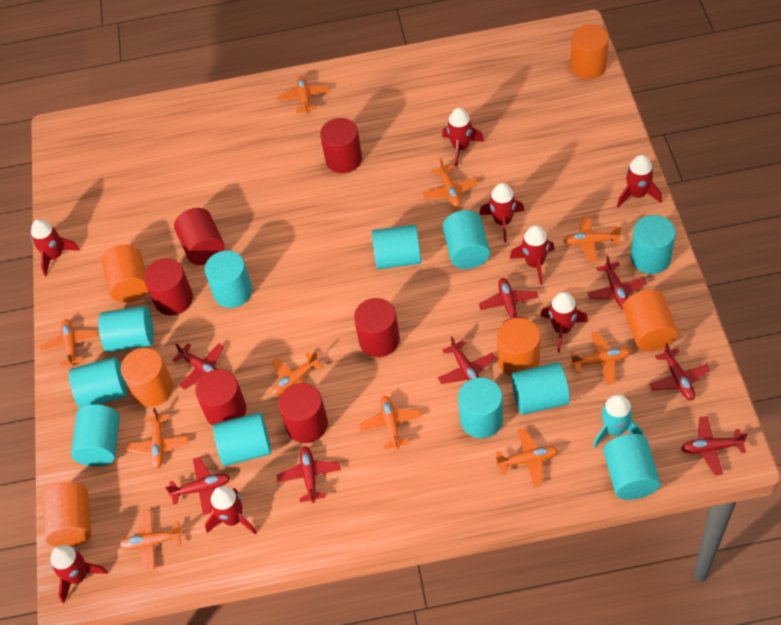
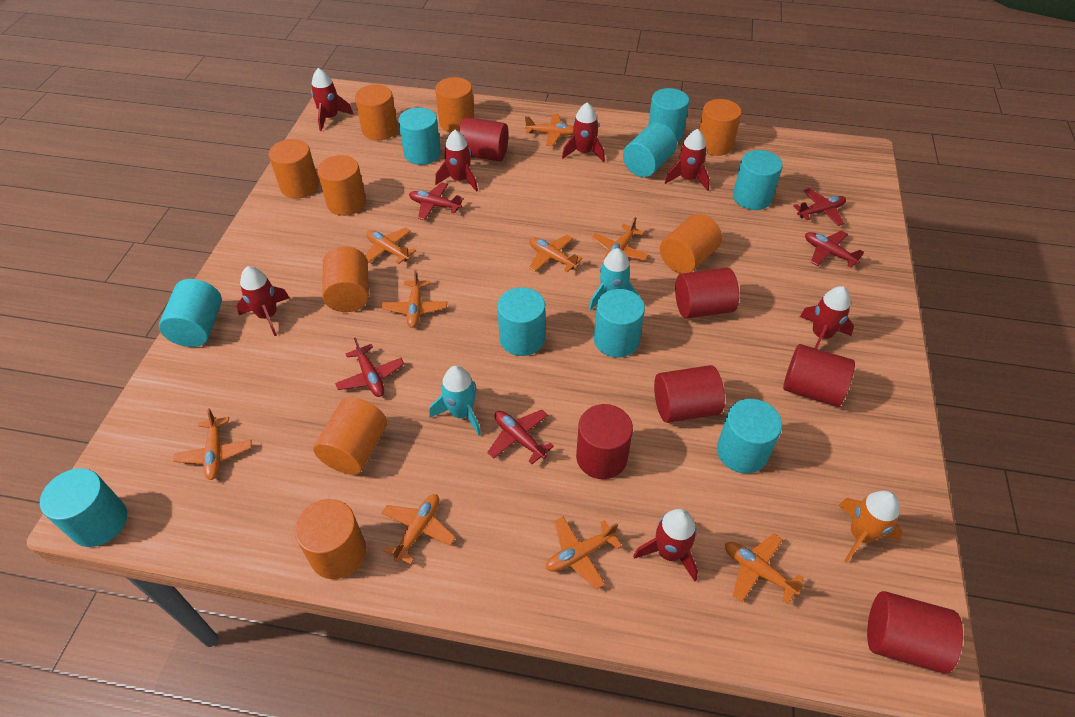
orange cylinder: 6 -> 9
orange plane: 10 -> 9
orange rocket: 0 -> 1
red plane: 8 -> 5
red rocket: 8 -> 7
turquoise cylinder: 11 -> 9
turquoise rocket: 1 -> 2

